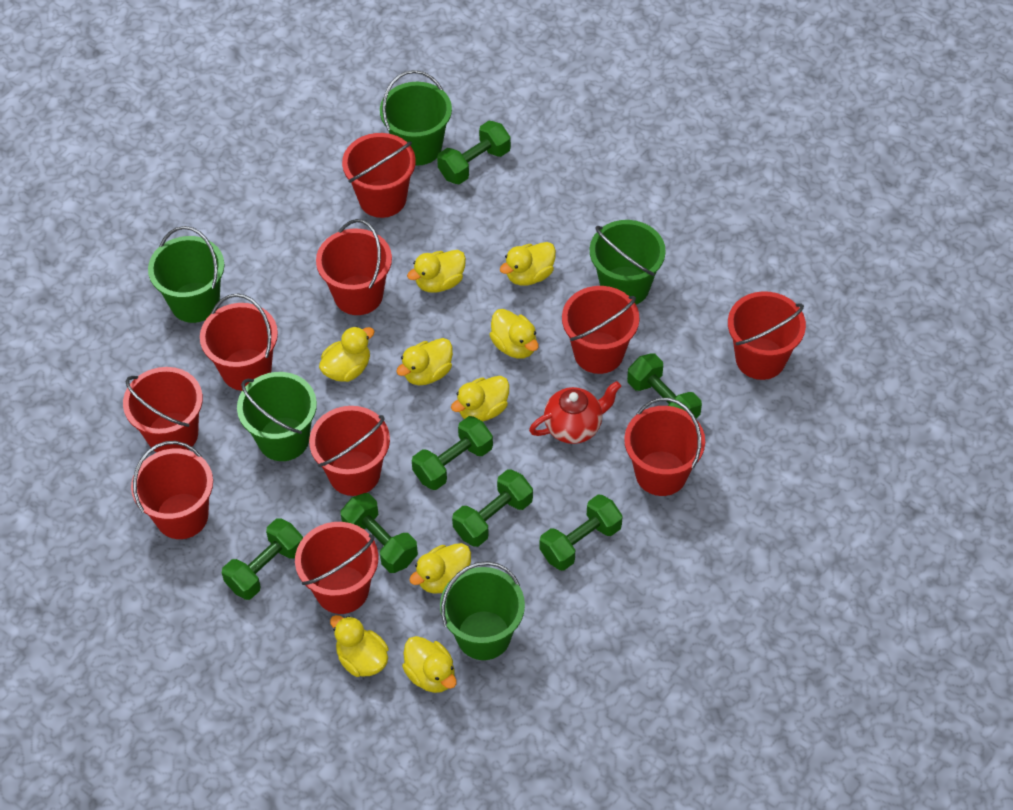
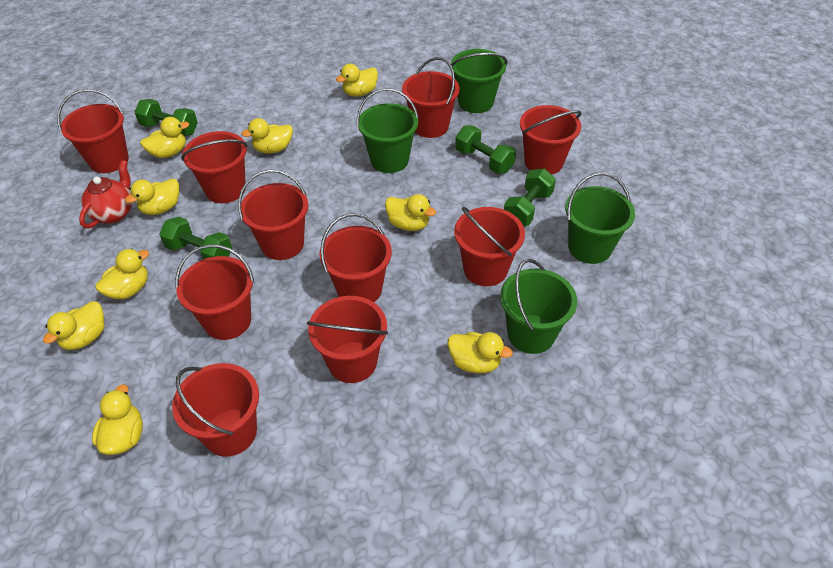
green bucket: 5 -> 4
green dumbbell: 7 -> 4

